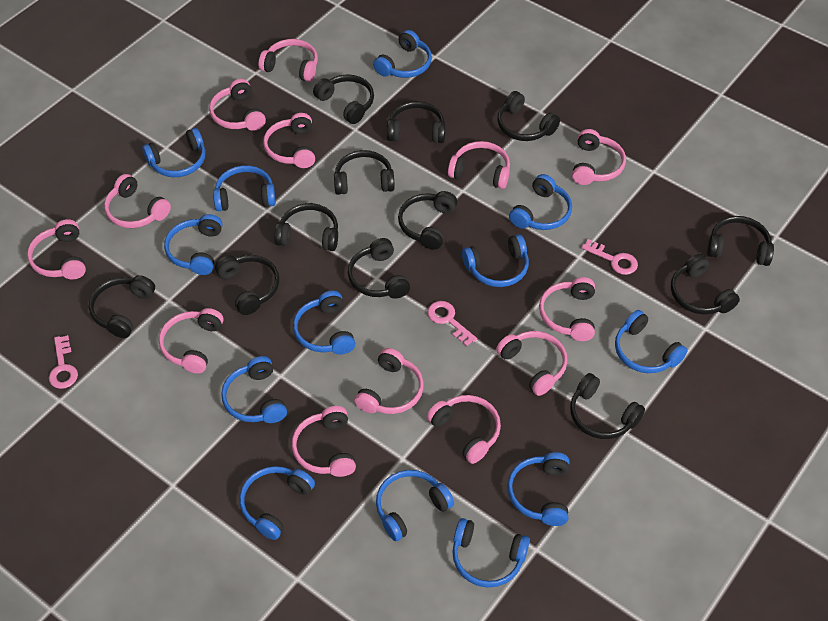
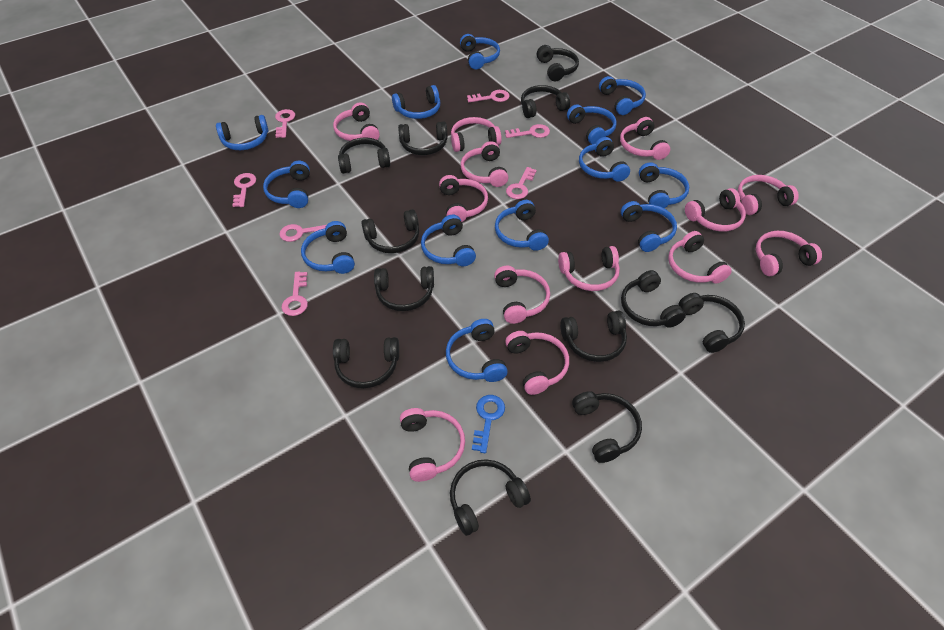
blue key: 0 -> 1
pink key: 3 -> 7

